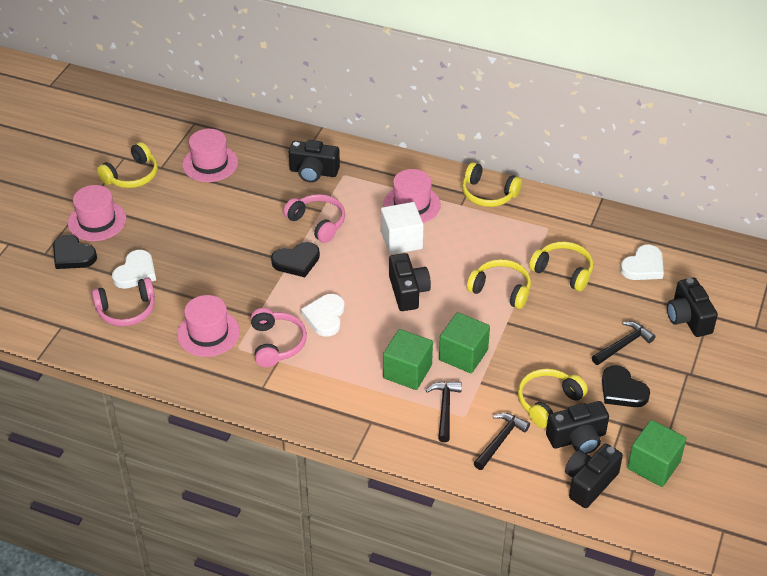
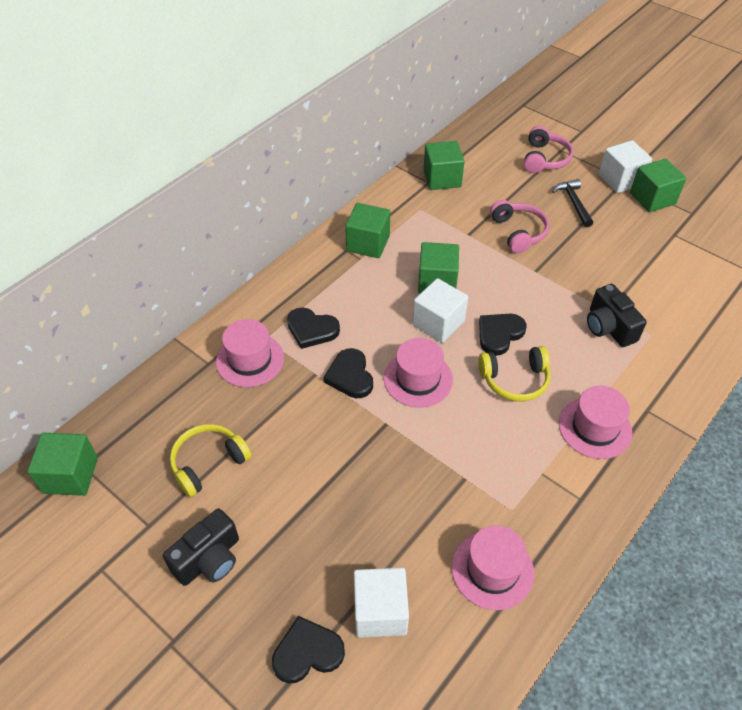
black camera: 5 -> 2
black hammer: 3 -> 1
black heart: 3 -> 4
green cube: 3 -> 5
pink headphones: 3 -> 2
white cube: 1 -> 3
white heart: 3 -> 0
yellow headphones: 5 -> 2

